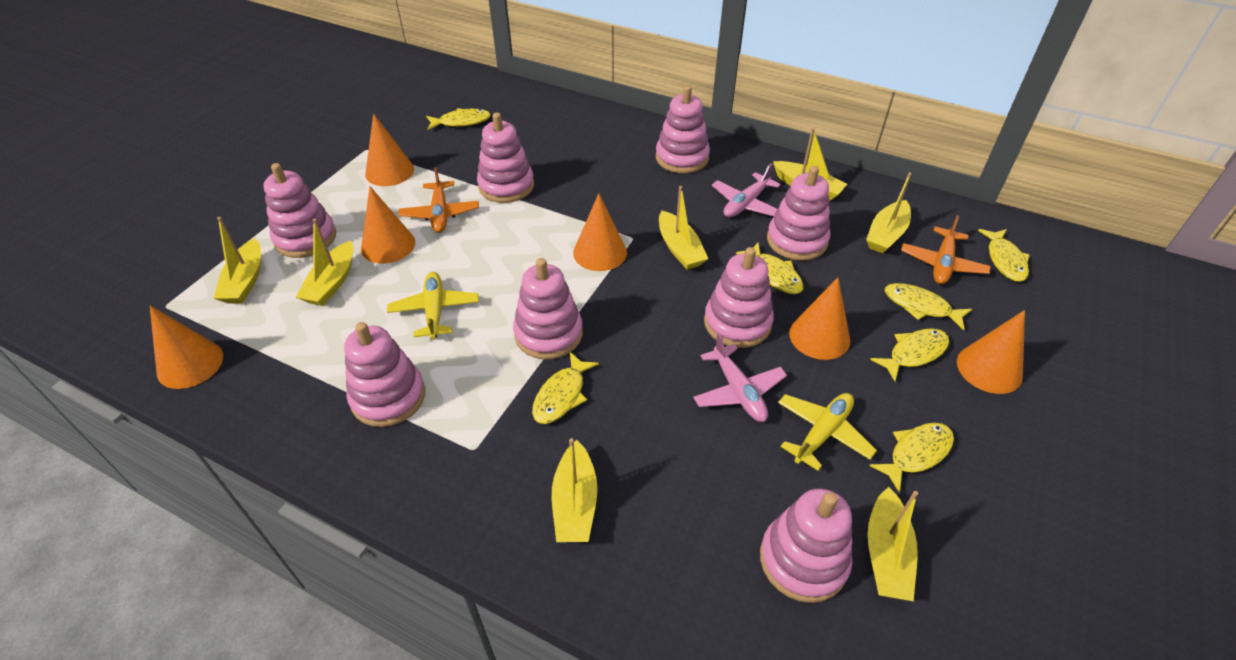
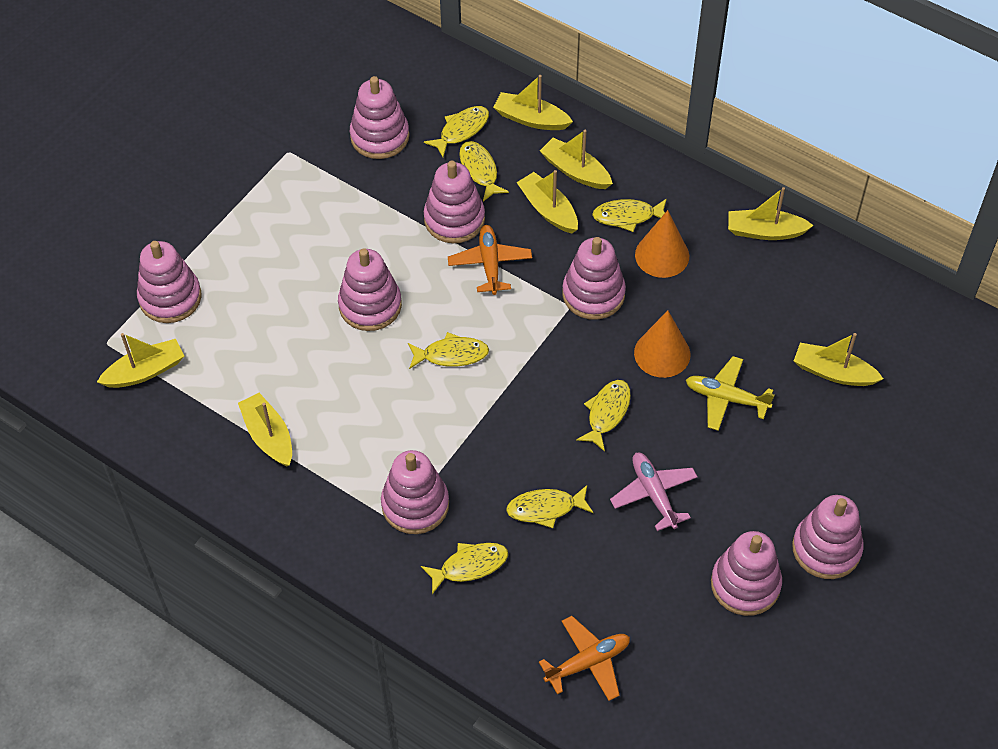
orange cone: 6 -> 2
pink plane: 2 -> 1
yellow plane: 2 -> 1

